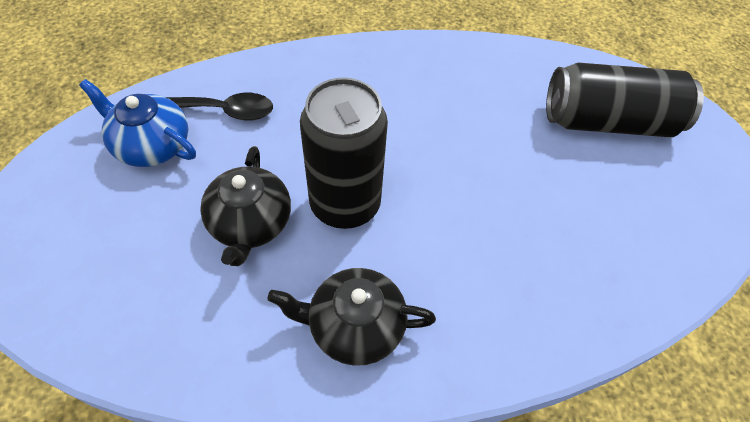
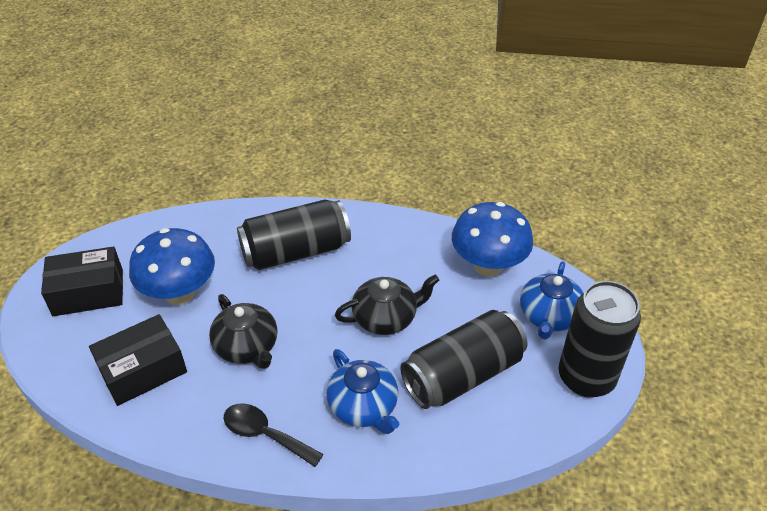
black box: 0 -> 2
black can: 2 -> 3
blue mushroom: 0 -> 2
blue teapot: 1 -> 2

